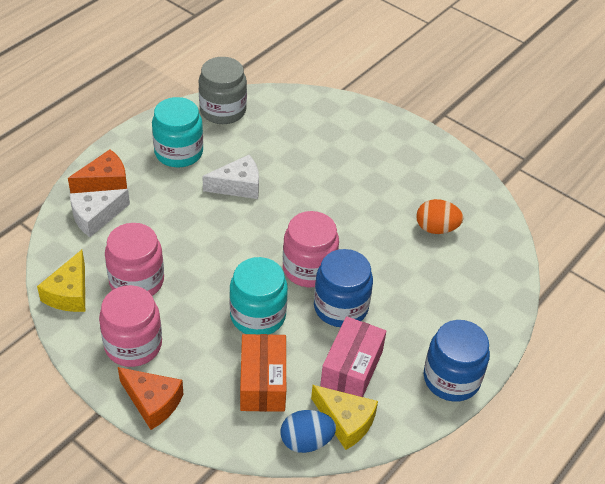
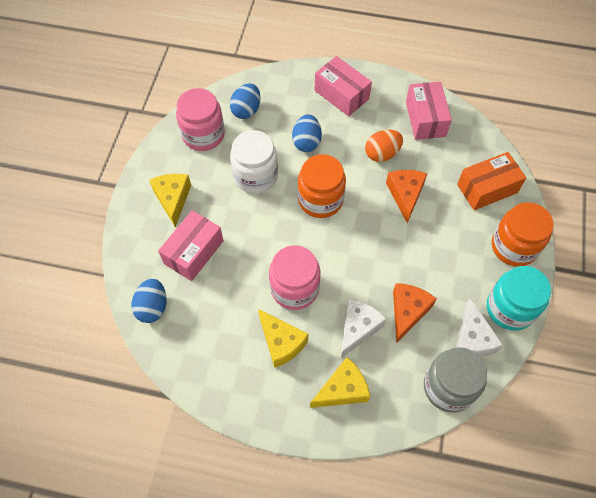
blue egg: 1 -> 3
blue jar: 2 -> 0
orange jar: 0 -> 2
pink box: 1 -> 3
pink jar: 3 -> 2
turquoise jar: 2 -> 1
white jar: 0 -> 1
yellow cheese: 2 -> 3

